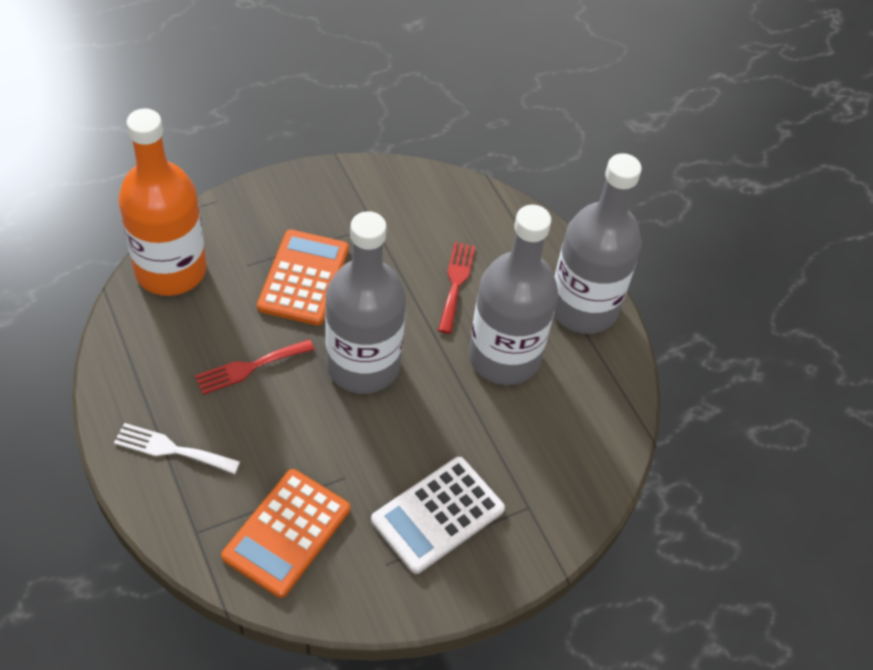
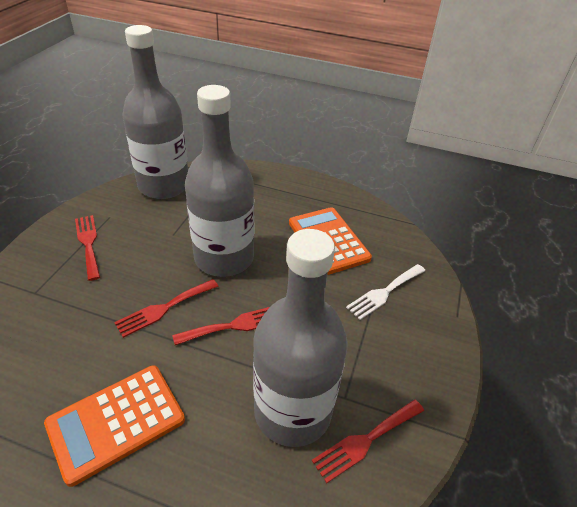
orange bottle: 1 -> 0
red fork: 2 -> 4
white calculator: 1 -> 0

